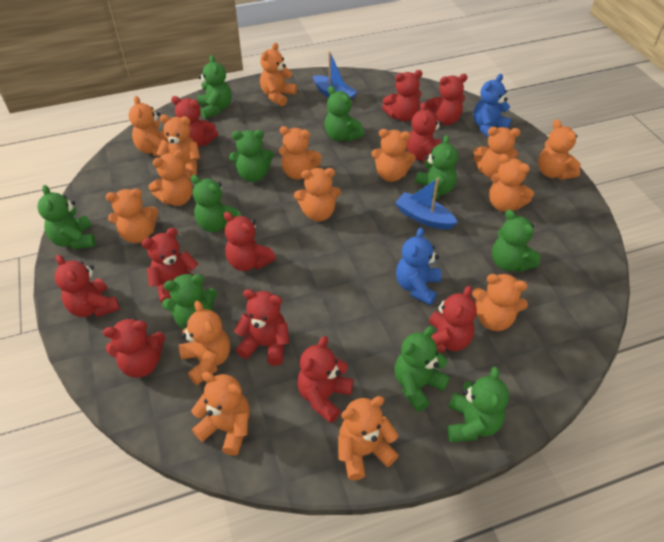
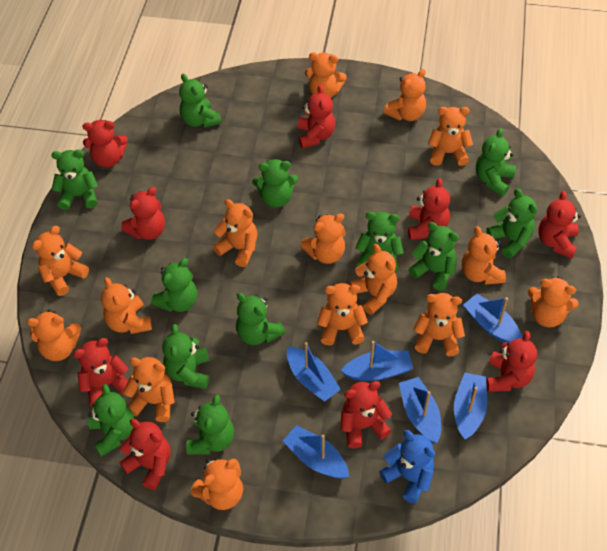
blue boat: 2 -> 6
blue teddy bear: 2 -> 1
green teddy bear: 10 -> 12
red teddy bear: 11 -> 9

